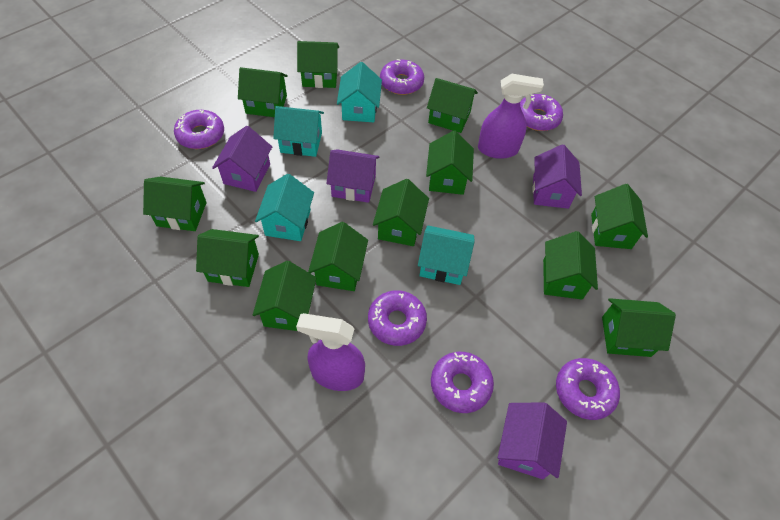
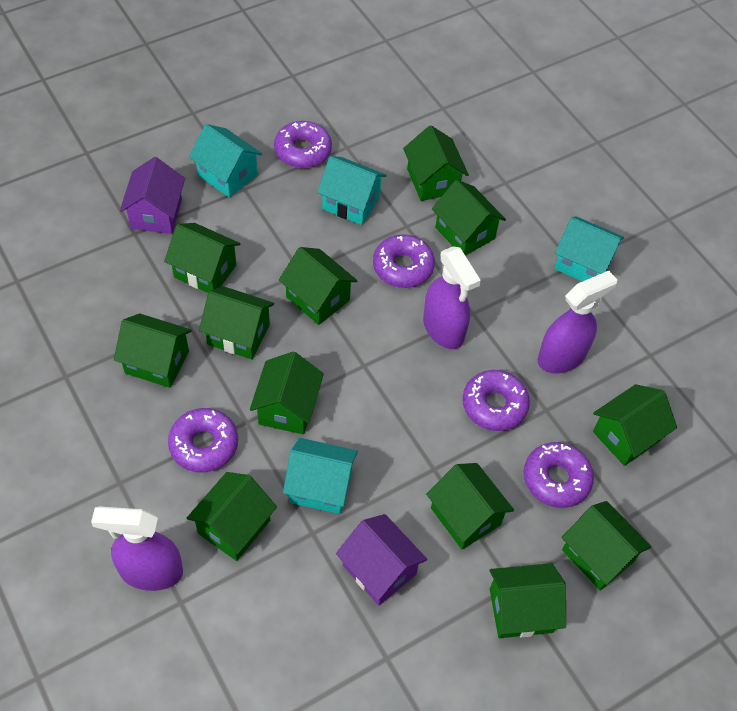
purple donut: 6 -> 5
purple house: 4 -> 2
purple spray bottle: 2 -> 3

